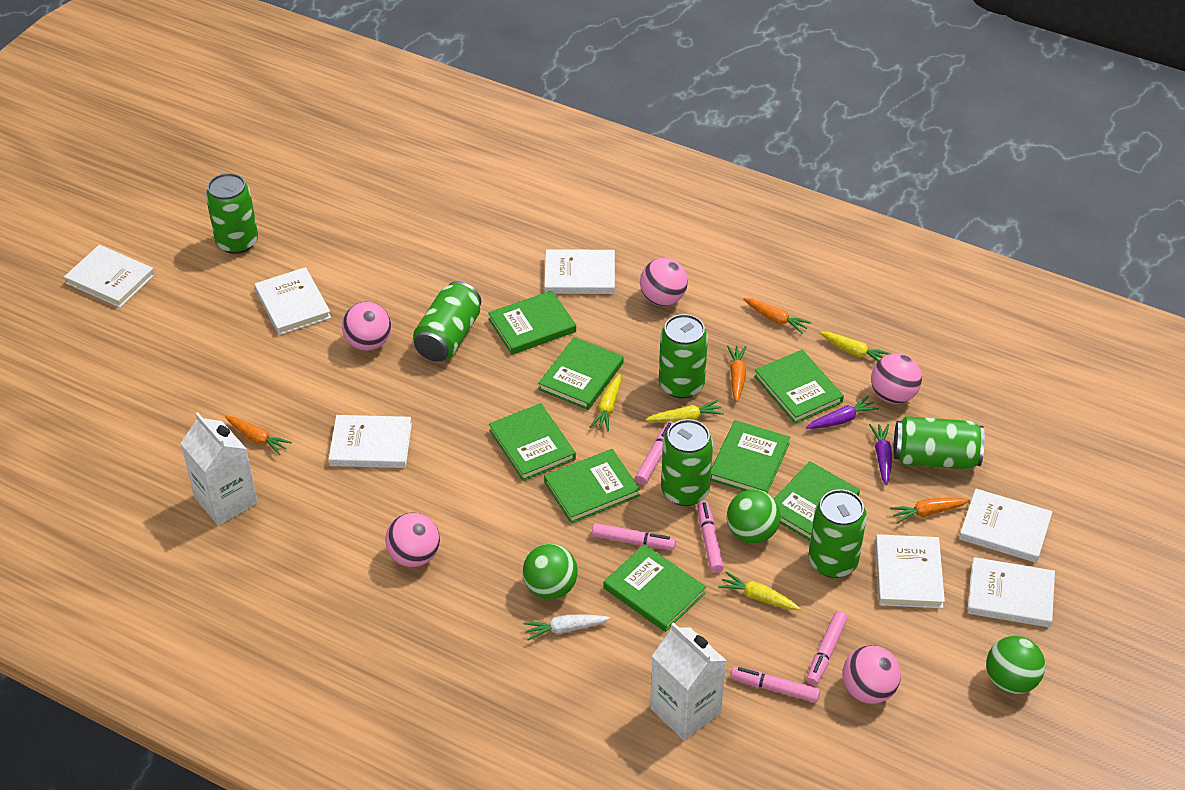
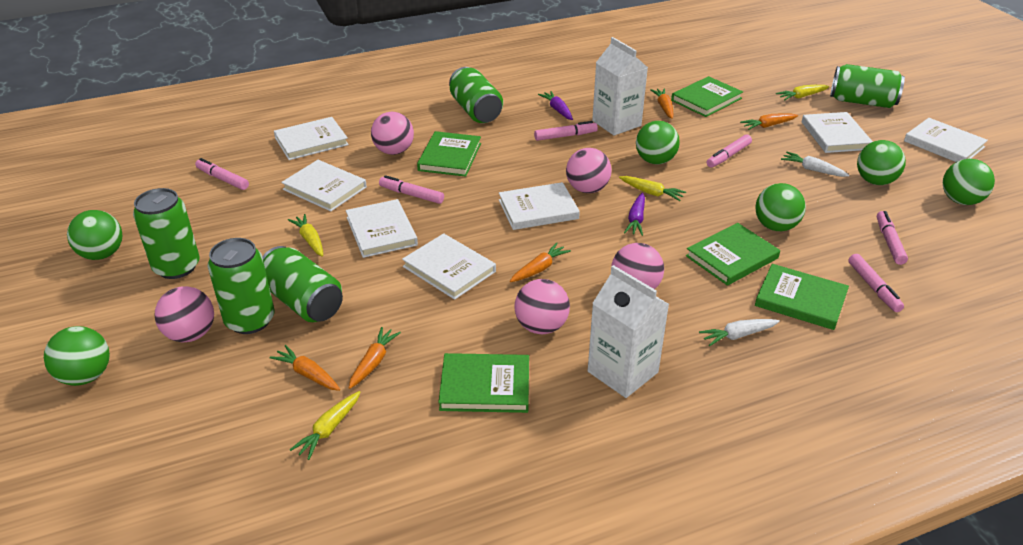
green ball: 3 -> 6
green book: 8 -> 5
green can: 6 -> 5
orange carrot: 4 -> 5
pink marker: 5 -> 6
white carrot: 1 -> 2

